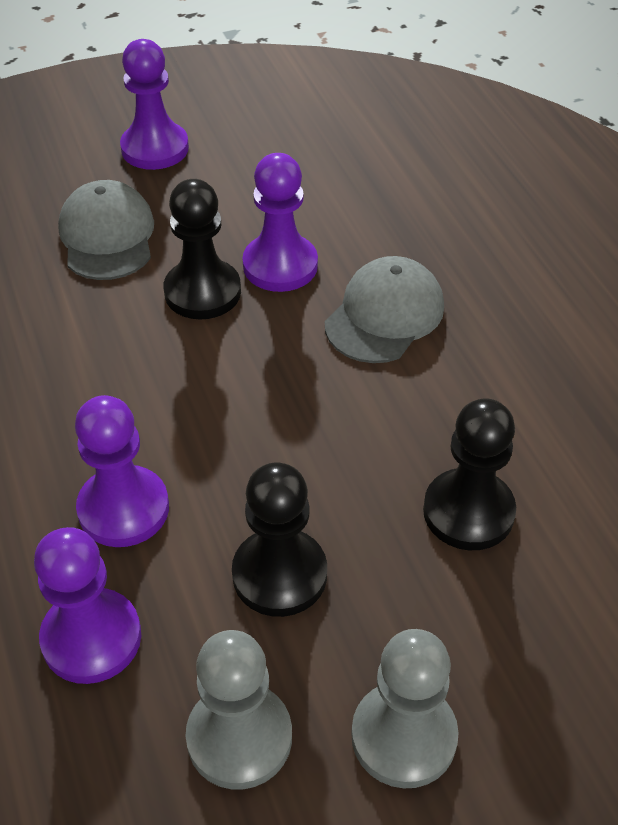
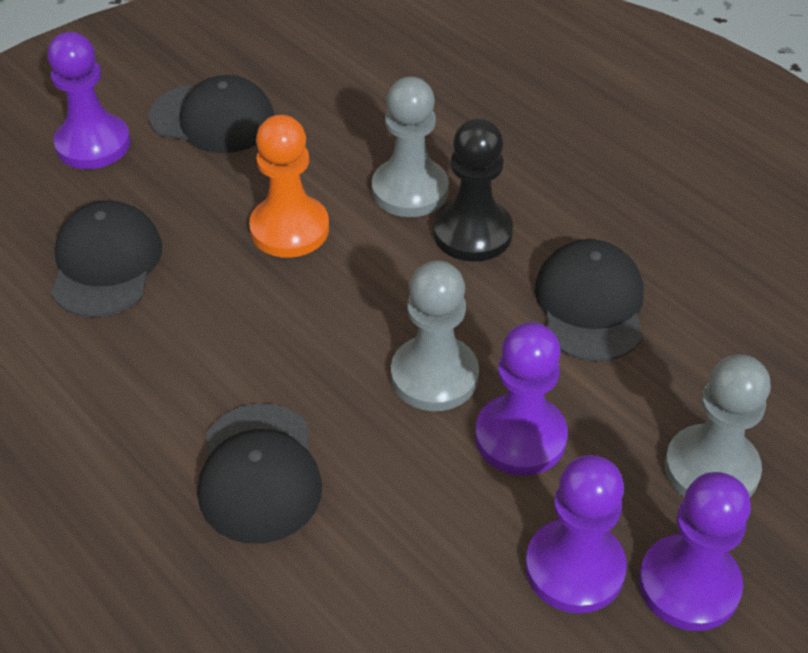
black cap: 0 -> 4
black pawn: 3 -> 1
grey cap: 2 -> 0
grey pawn: 2 -> 3
orange pawn: 0 -> 1

